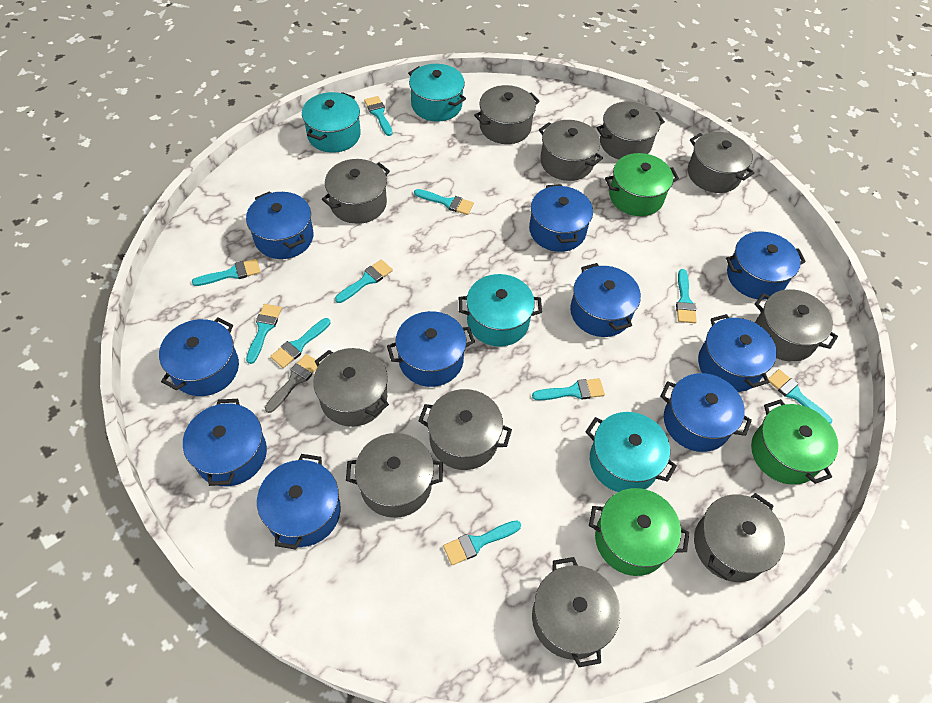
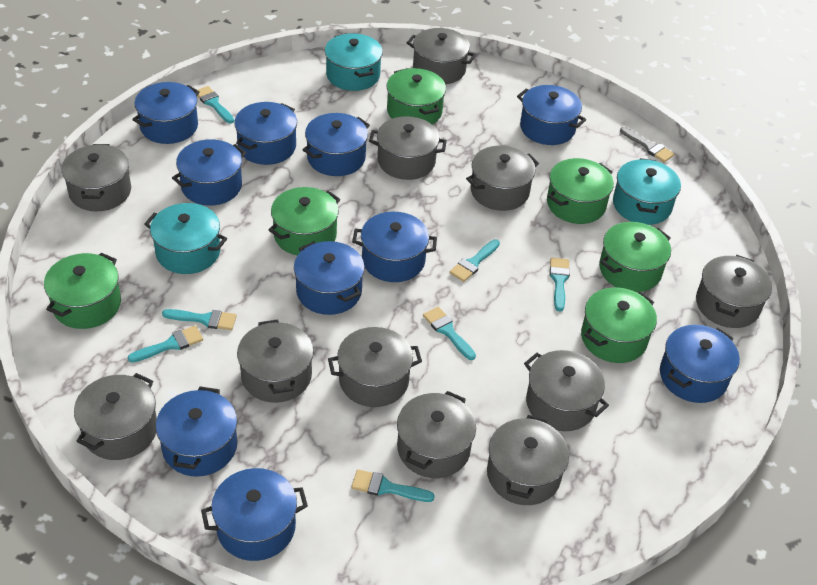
green pot: 3 -> 6
turquoise brush: 10 -> 7
turquoise pot: 4 -> 3

